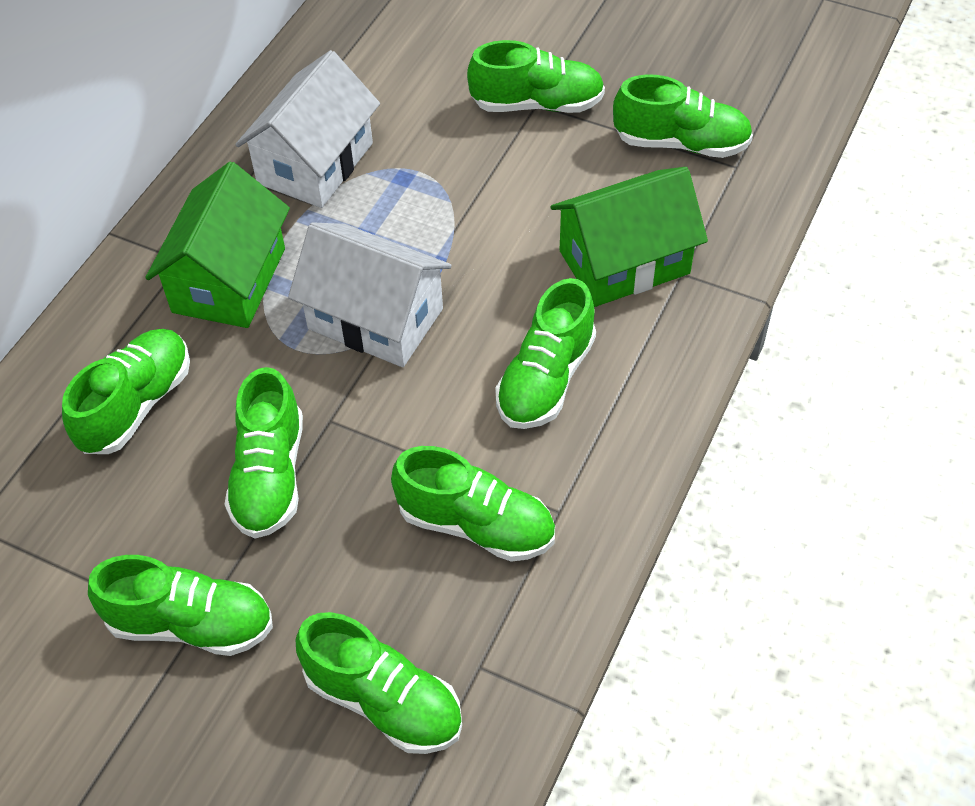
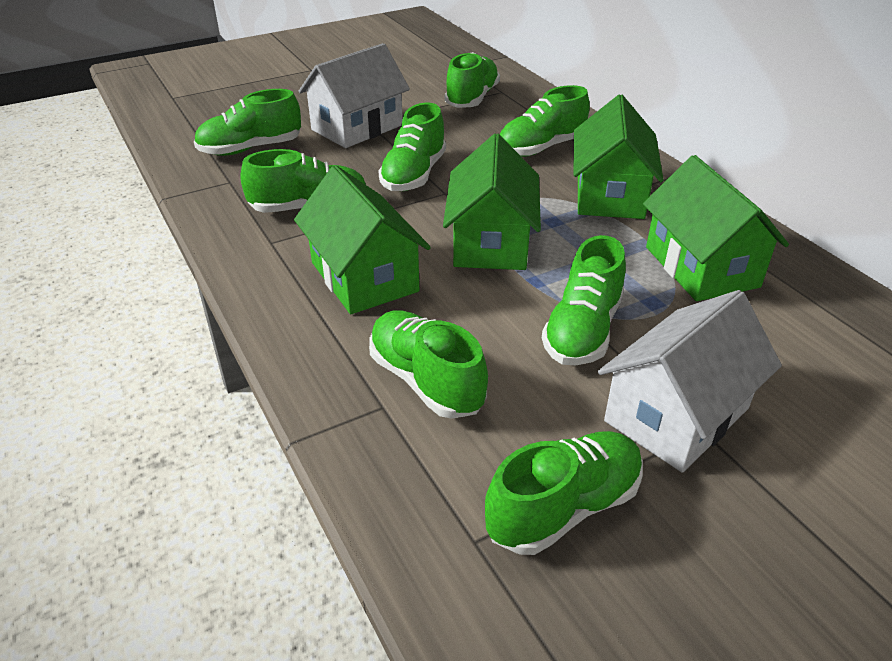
green house: 2 -> 4

